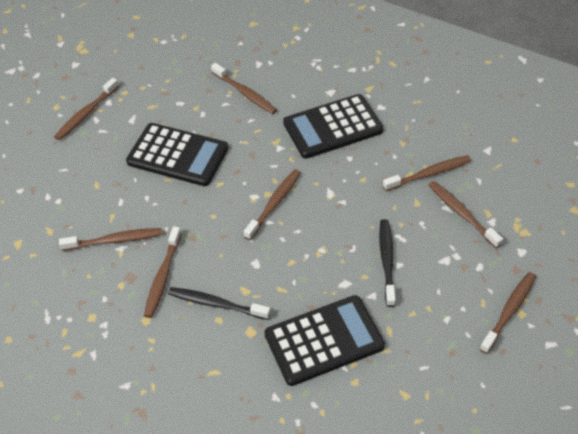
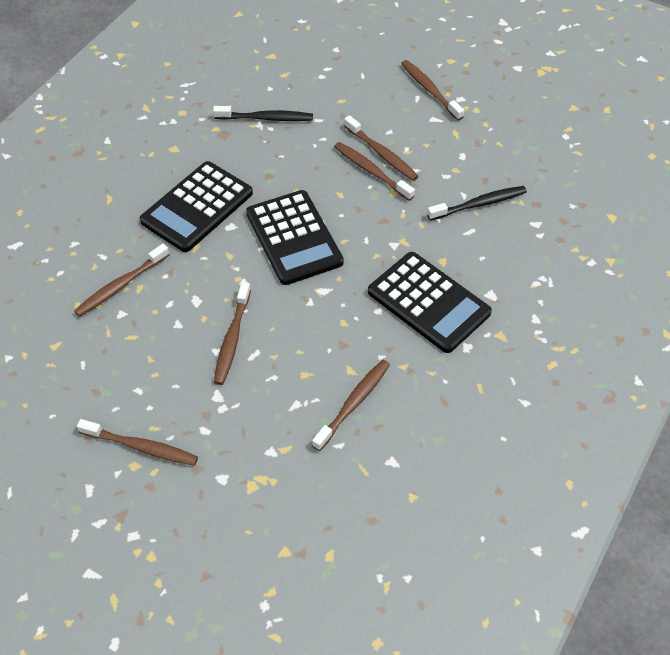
brown toothbrush: 8 -> 7

